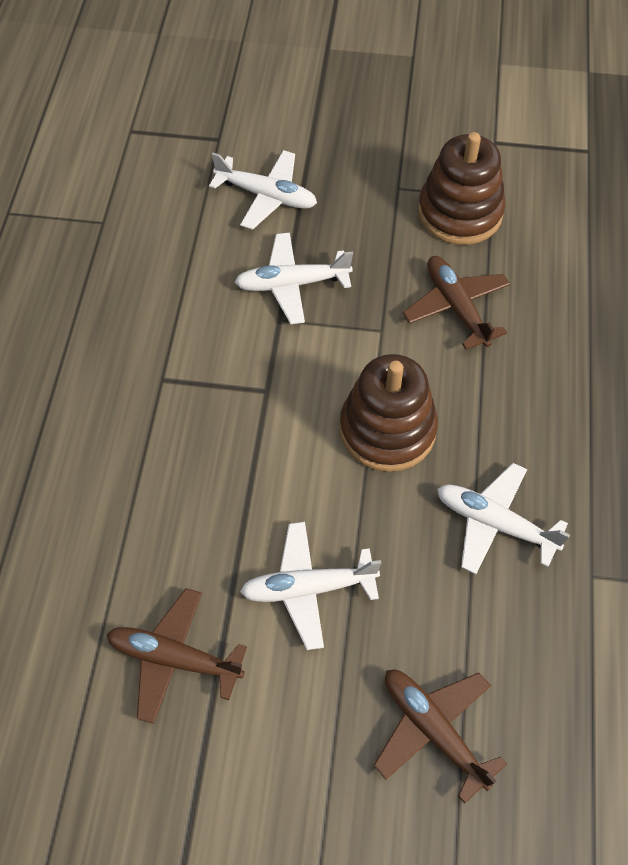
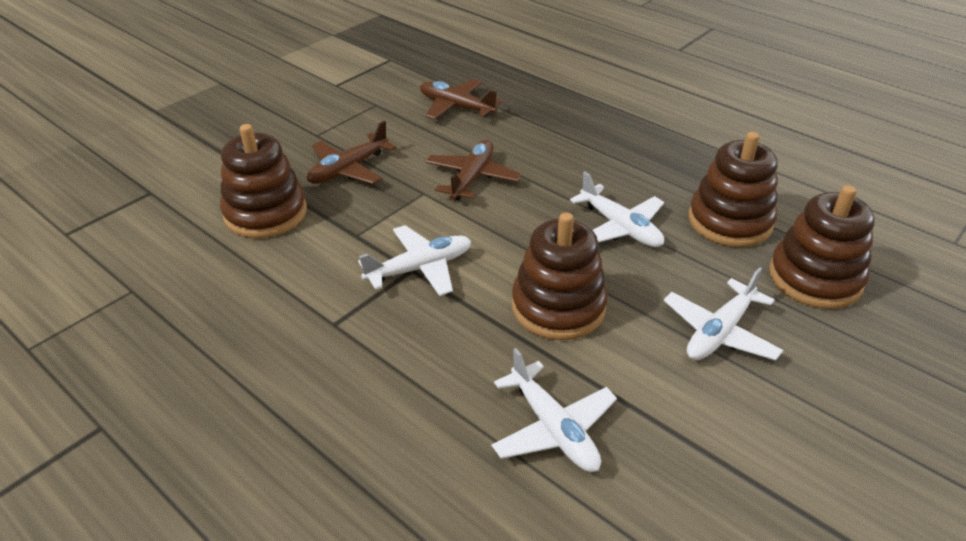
brown stacking toy: 2 -> 4

